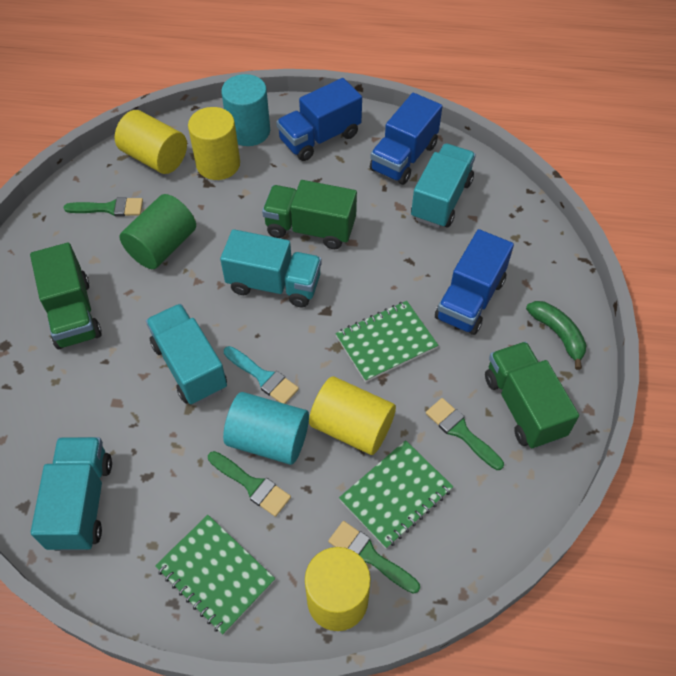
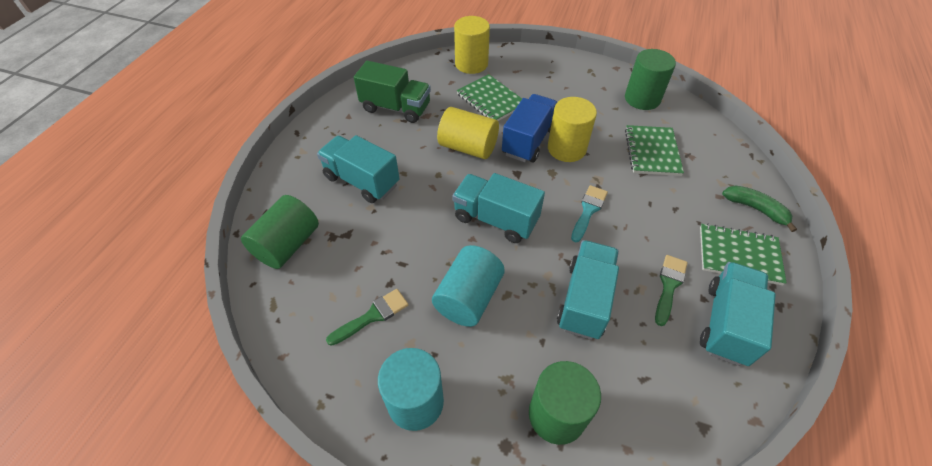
blue truck: 3 -> 1
green brush: 4 -> 2
green cylinder: 1 -> 3
green truck: 3 -> 1
yellow cylinder: 4 -> 3

